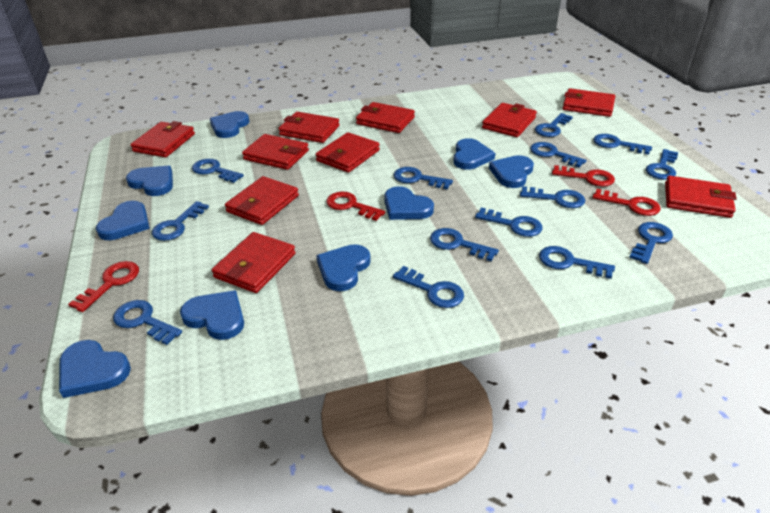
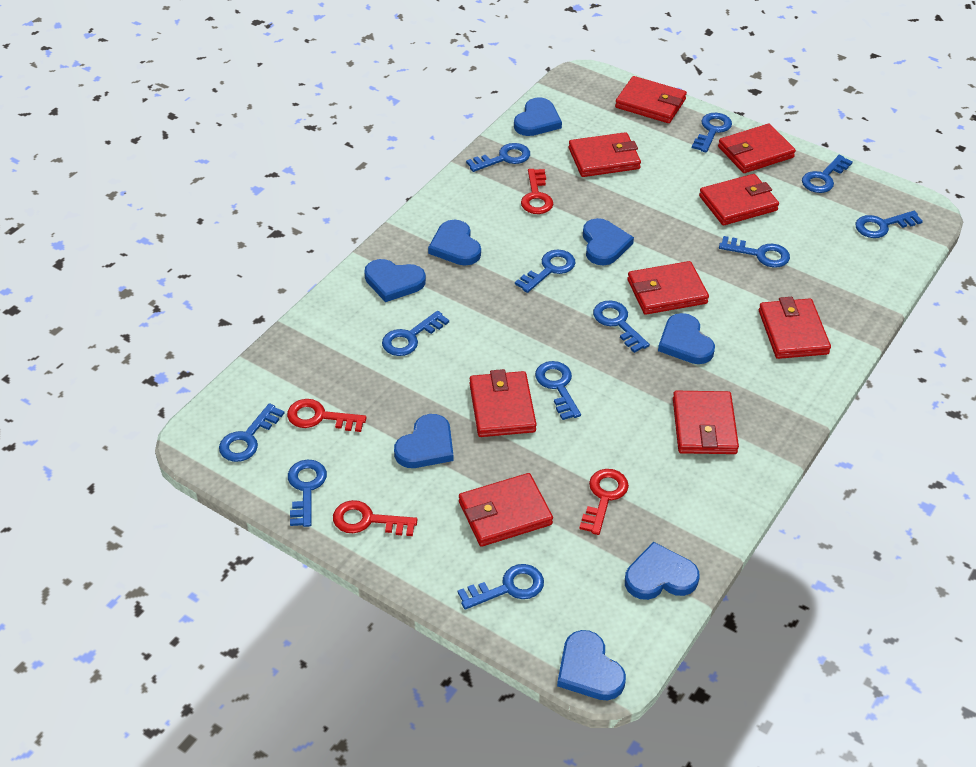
blue heart: 9 -> 8
blue key: 14 -> 12
red wallet: 10 -> 9

